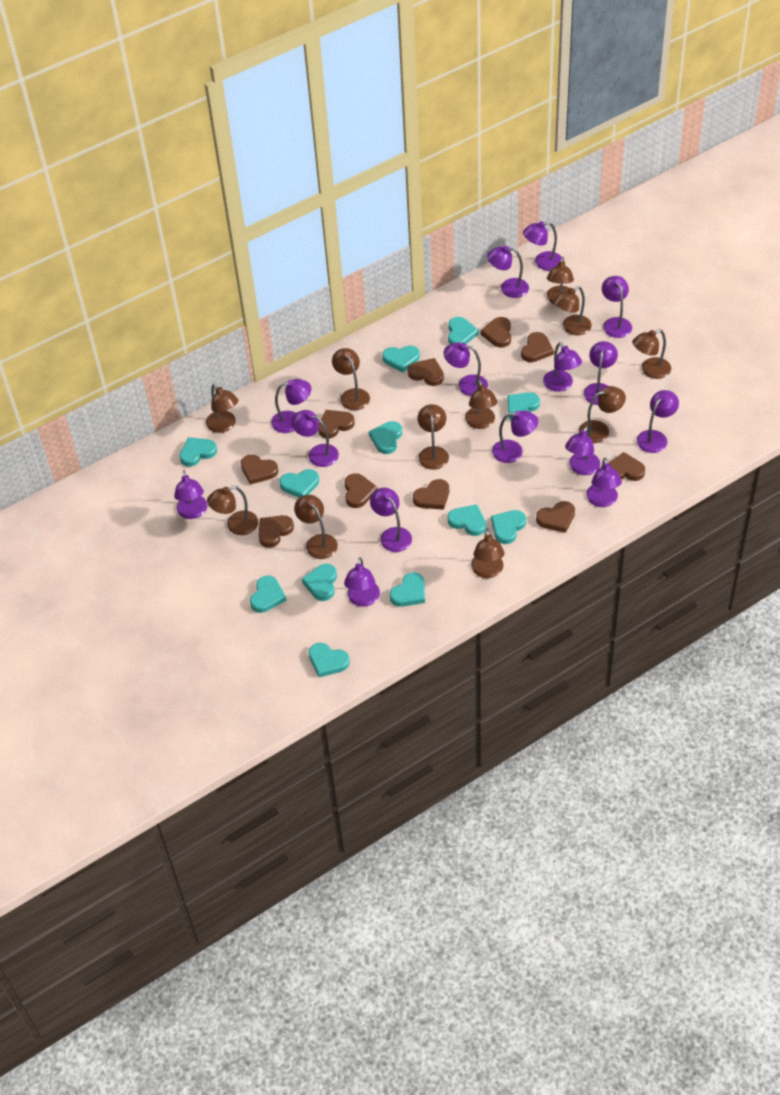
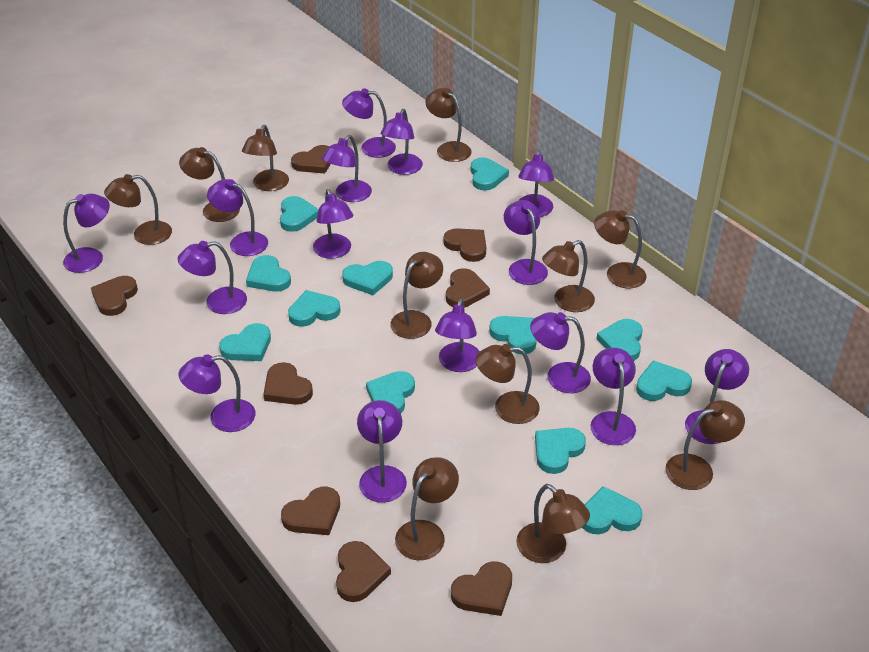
brown heart: 10 -> 8

